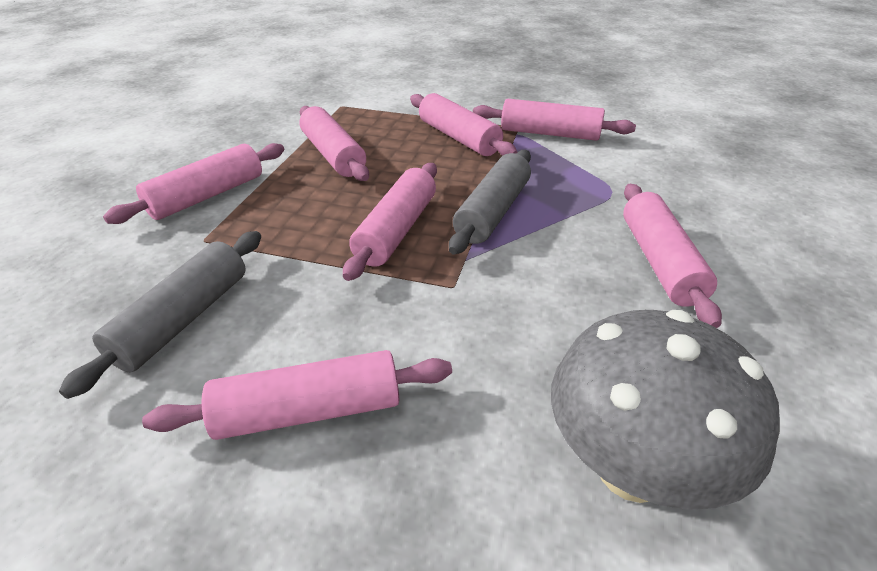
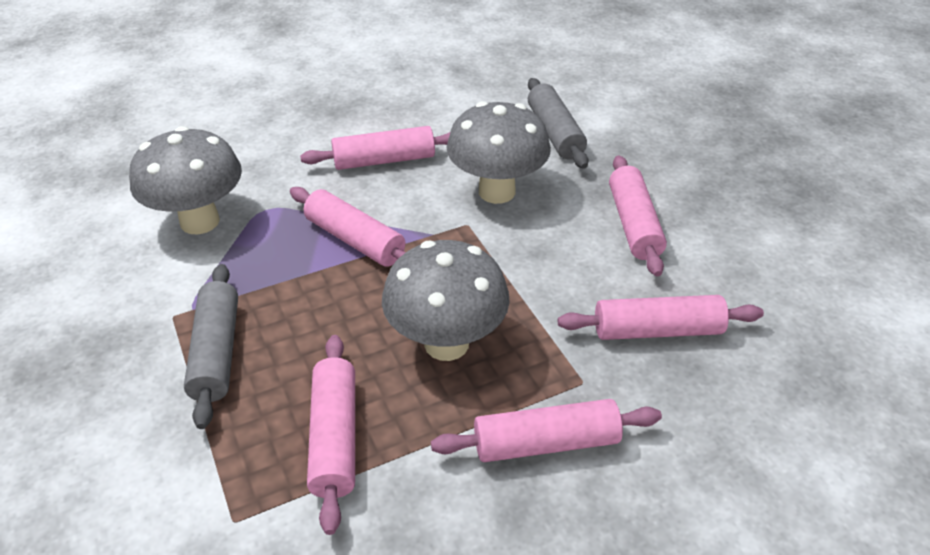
grey mushroom: 1 -> 3
pink rolling pin: 7 -> 6

